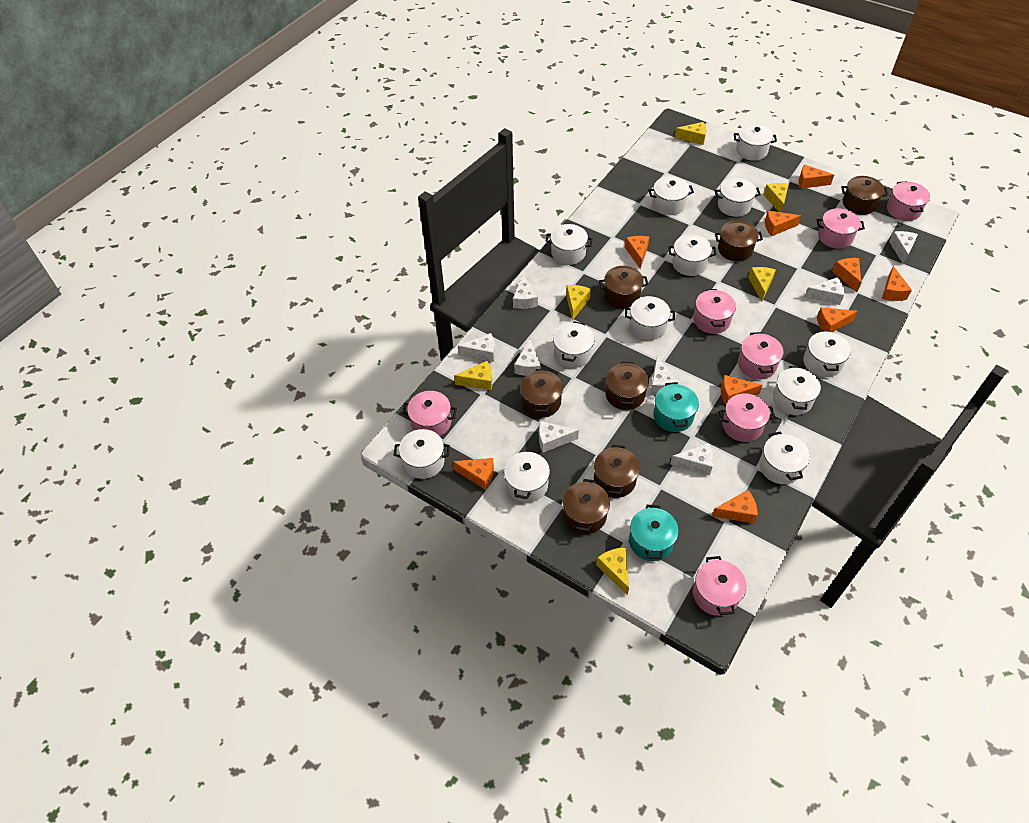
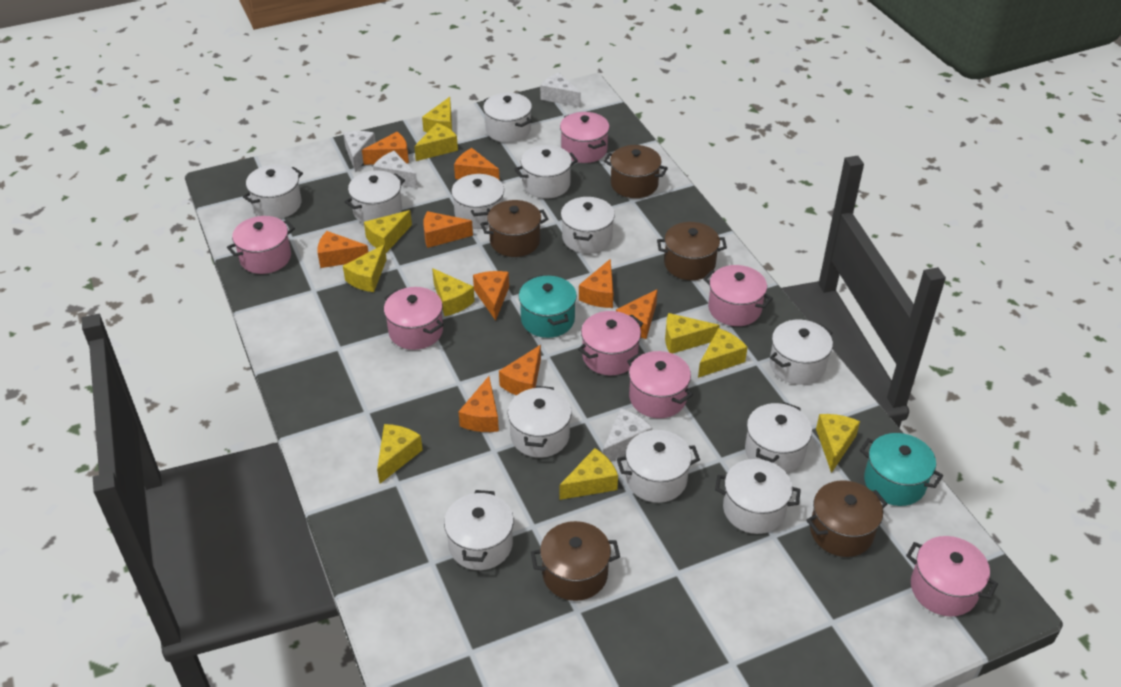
brown pot: 7 -> 5
white cheese: 8 -> 4
yellow cheese: 6 -> 10

